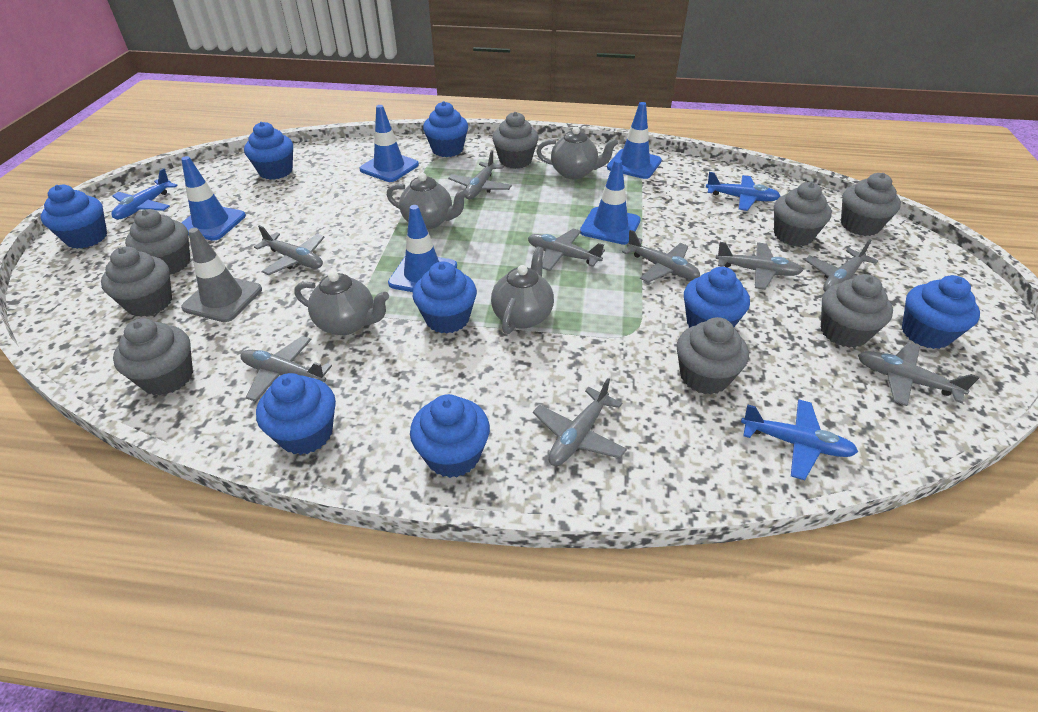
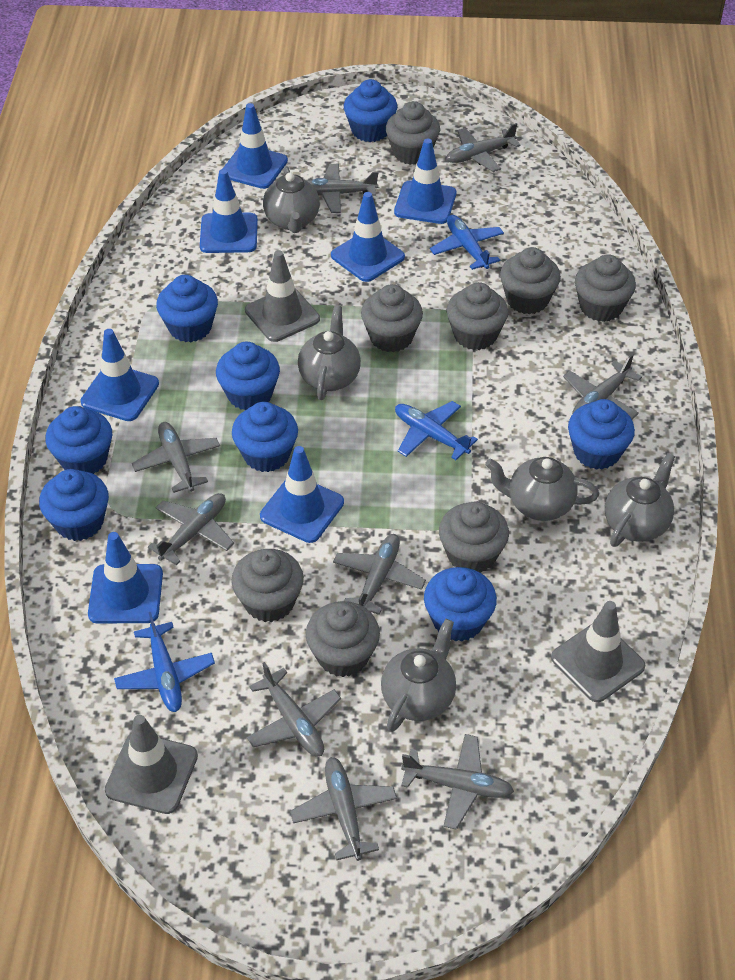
blue traffic cone: 5 -> 7
grey teapot: 4 -> 5
grey traffic cone: 1 -> 3

